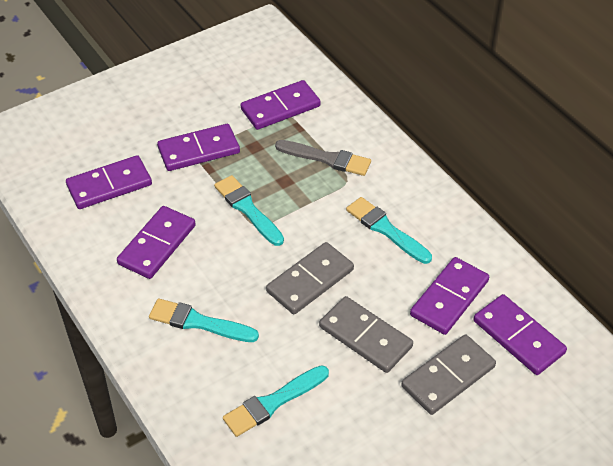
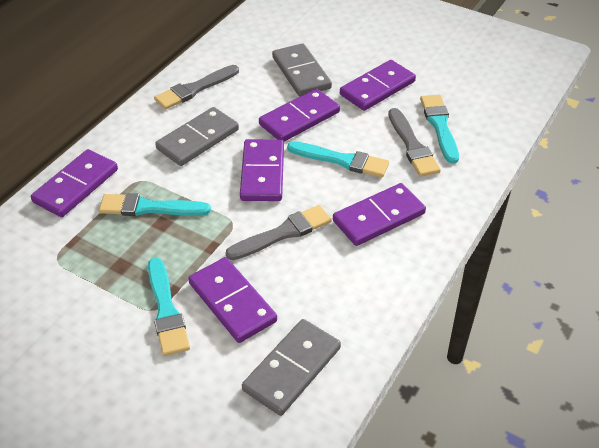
grey brush: 1 -> 3

